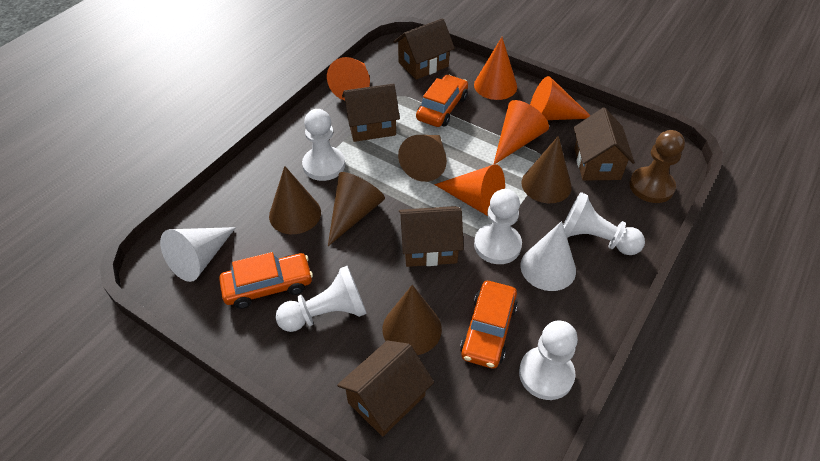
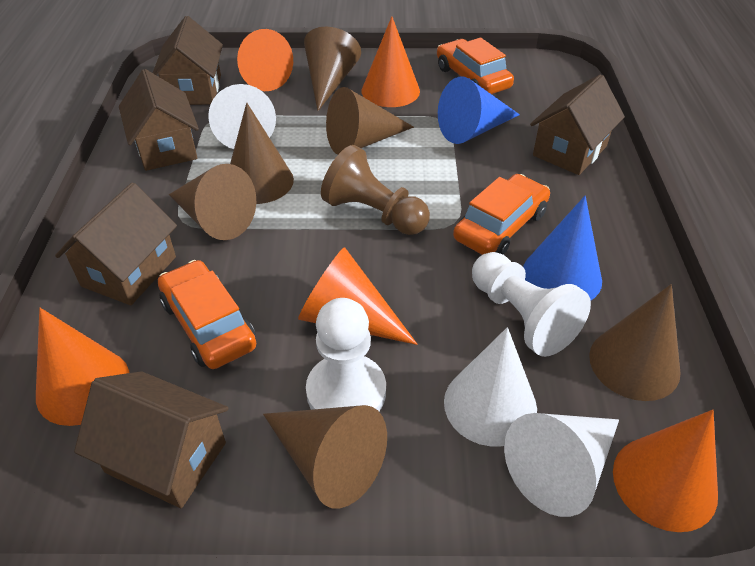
blue cone: 0 -> 2
brown cone: 5 -> 6
white cone: 2 -> 3
white pawn: 5 -> 2

